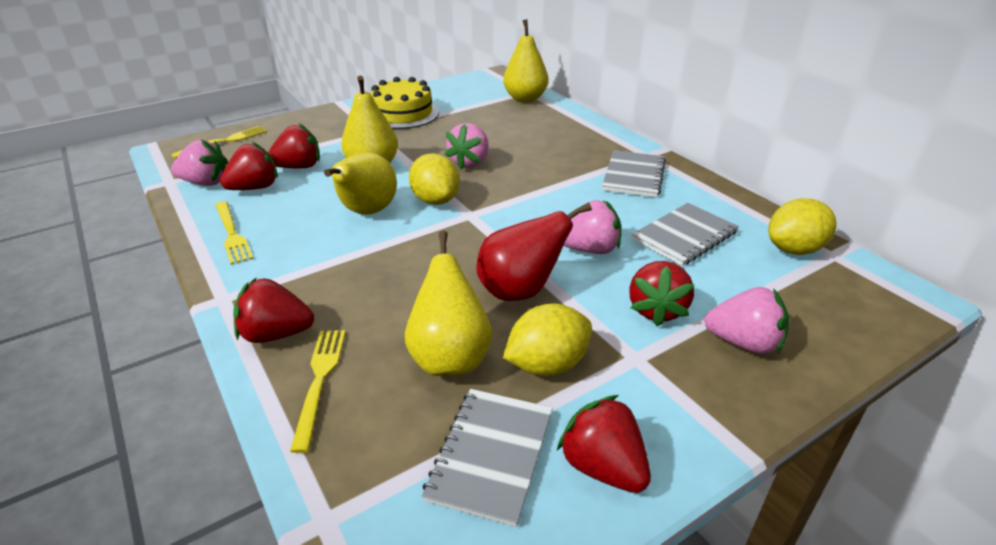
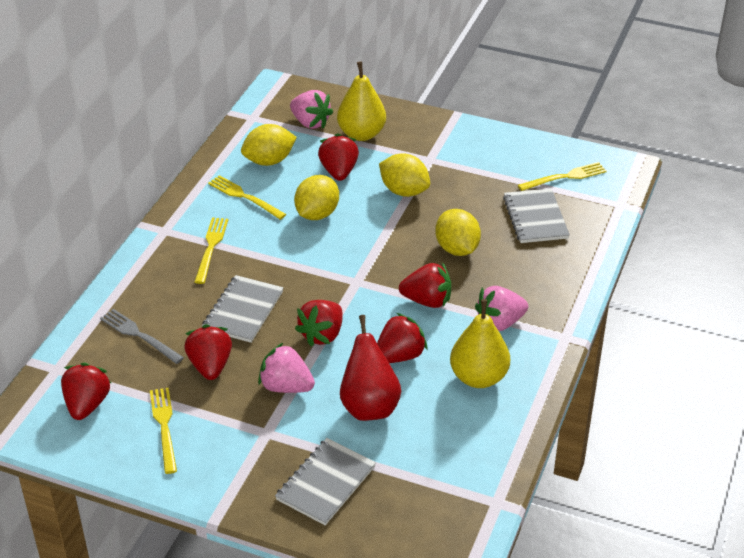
grey fork: 0 -> 1
pink strawberry: 4 -> 3
red strawberry: 5 -> 6
yellow cake: 1 -> 0
yellow fork: 3 -> 4
yellow lemon: 3 -> 4
yellow pear: 4 -> 2

